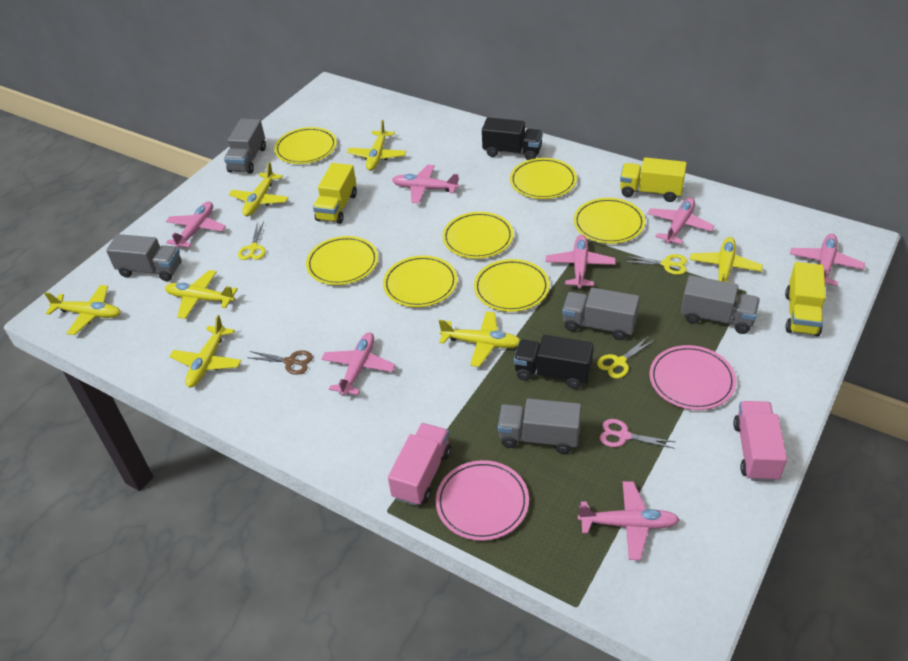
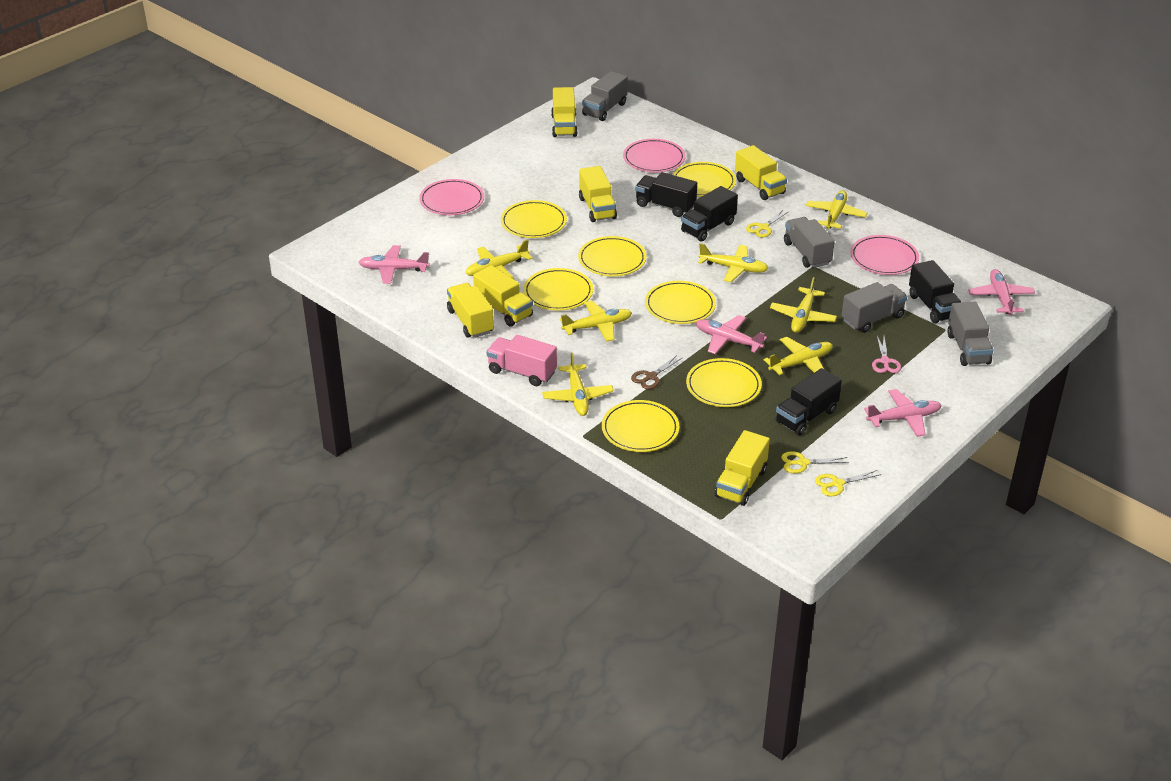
black truck: 2 -> 4
grey truck: 5 -> 4
pink plane: 7 -> 4
pink plate: 2 -> 3
pink truck: 2 -> 1
yellow truck: 3 -> 6

